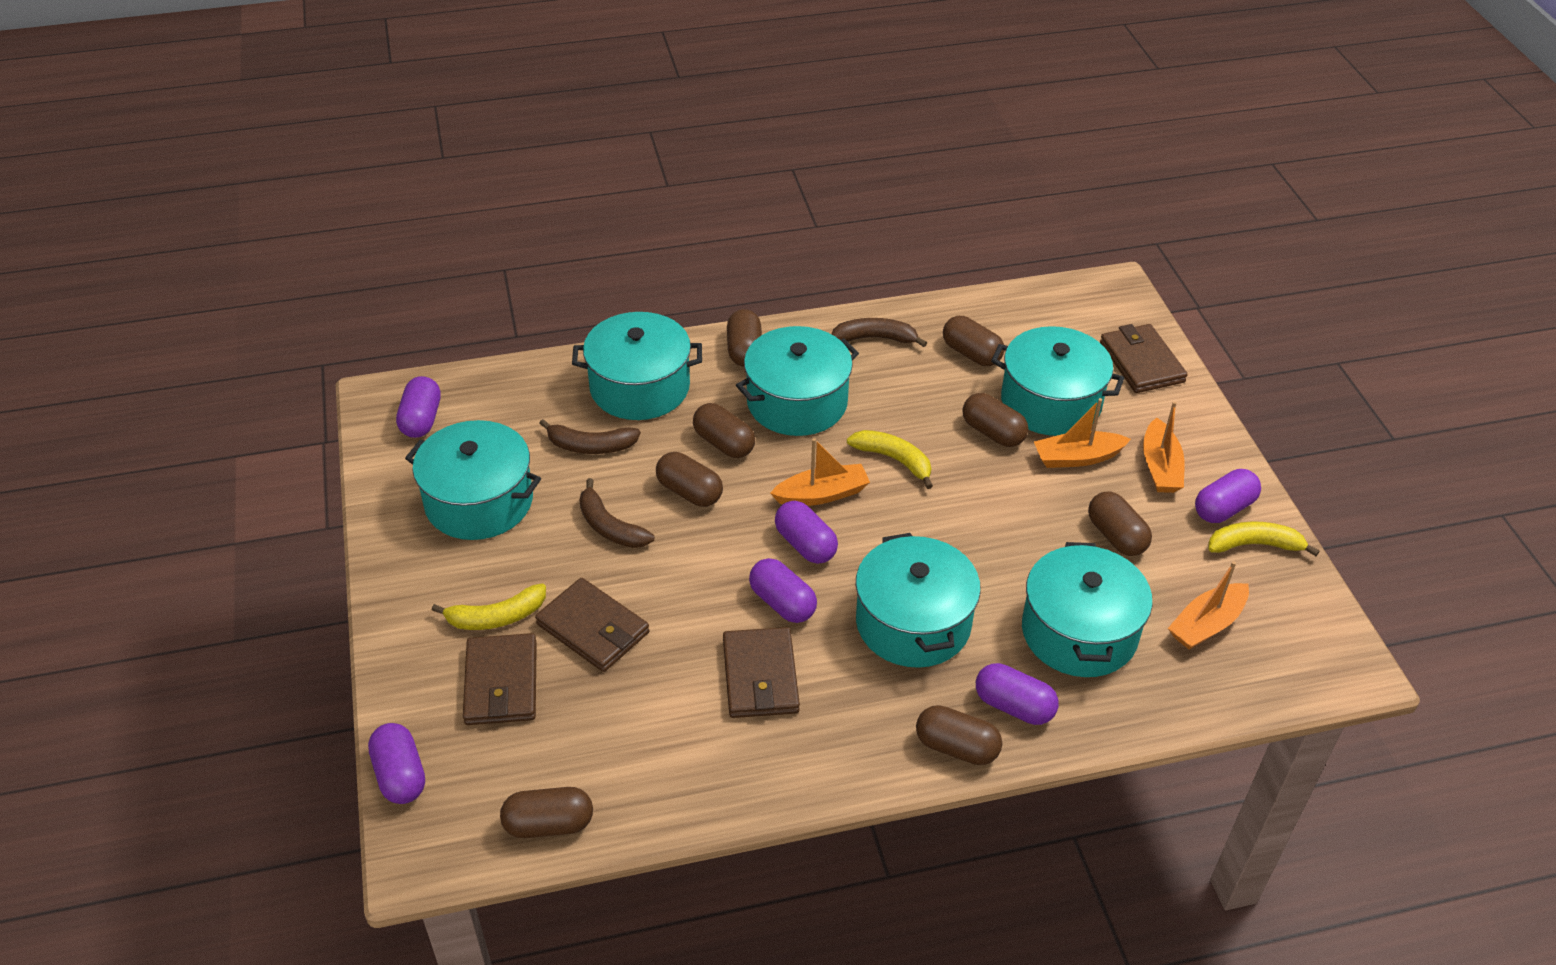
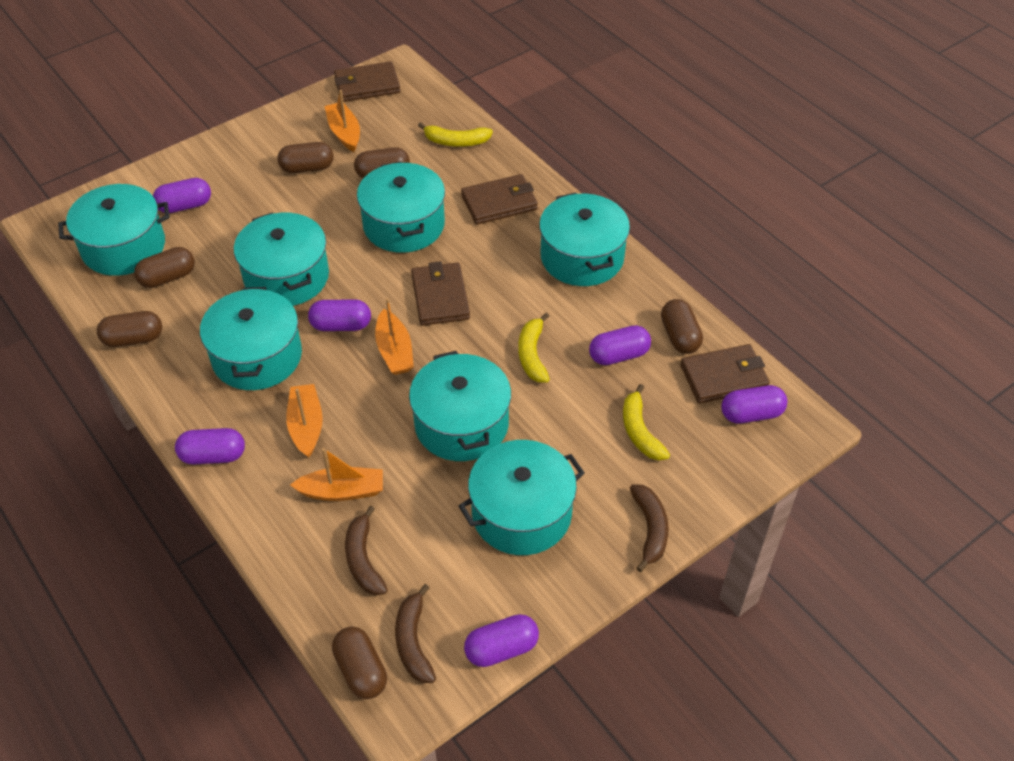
brown capsule: 8 -> 6
turquoise pot: 6 -> 7

